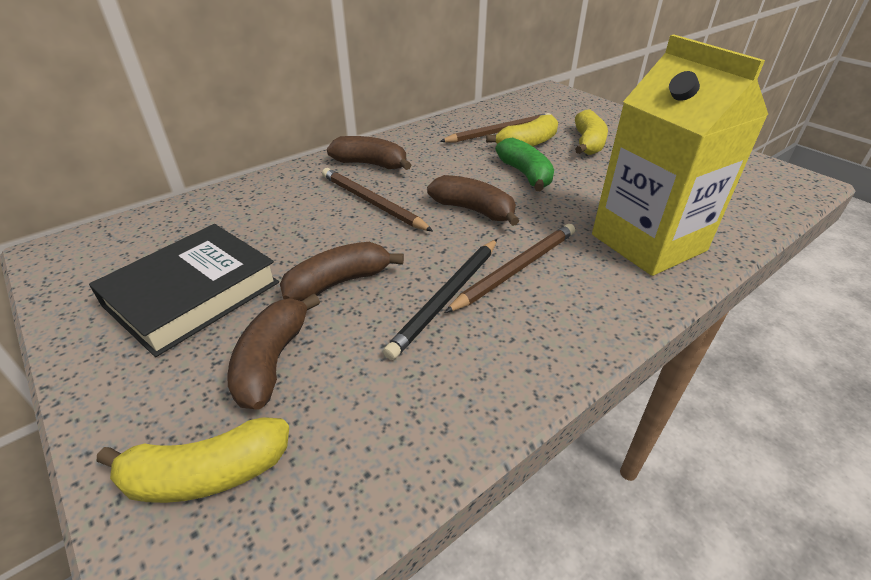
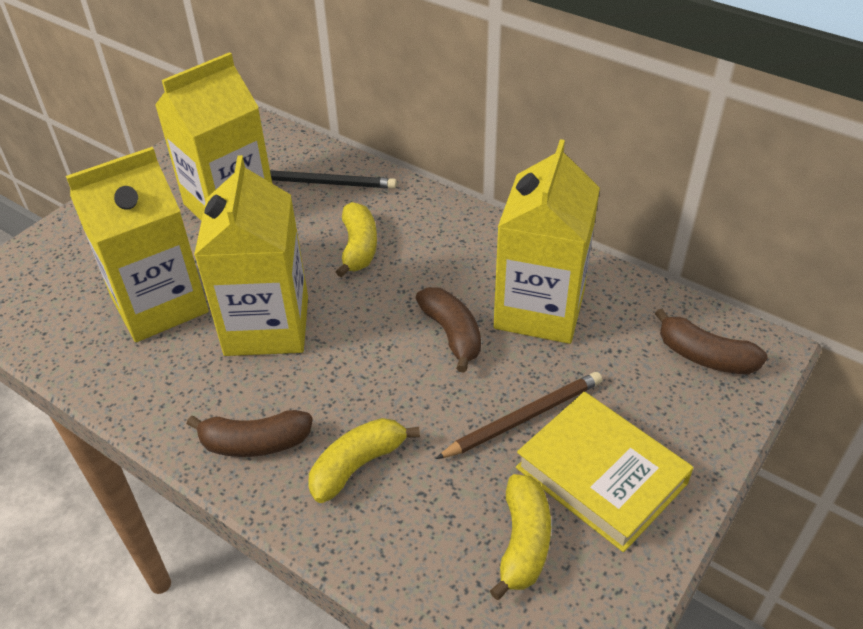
black book: 1 -> 0
brown banana: 4 -> 3
brown pencil: 3 -> 1
green banana: 1 -> 0
yellow book: 0 -> 1
yellow carton: 1 -> 4

